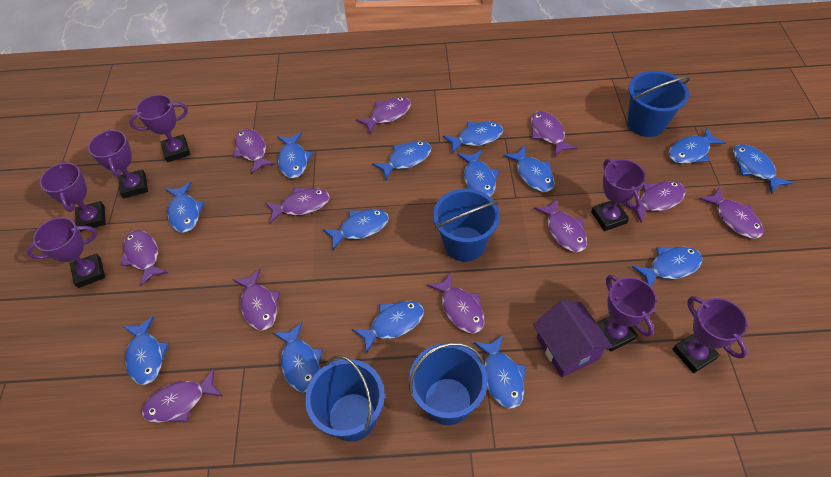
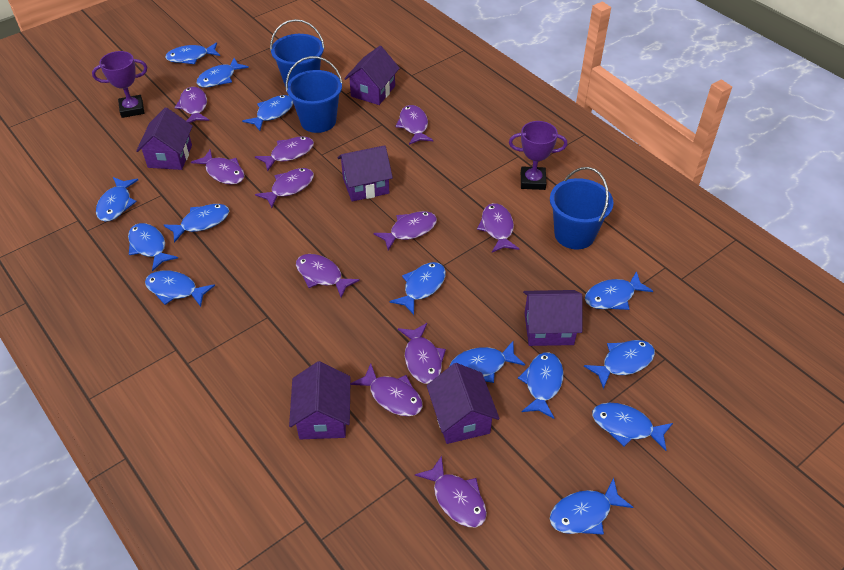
blue bucket: 4 -> 3
purple house: 1 -> 6
purple trophy: 7 -> 2

